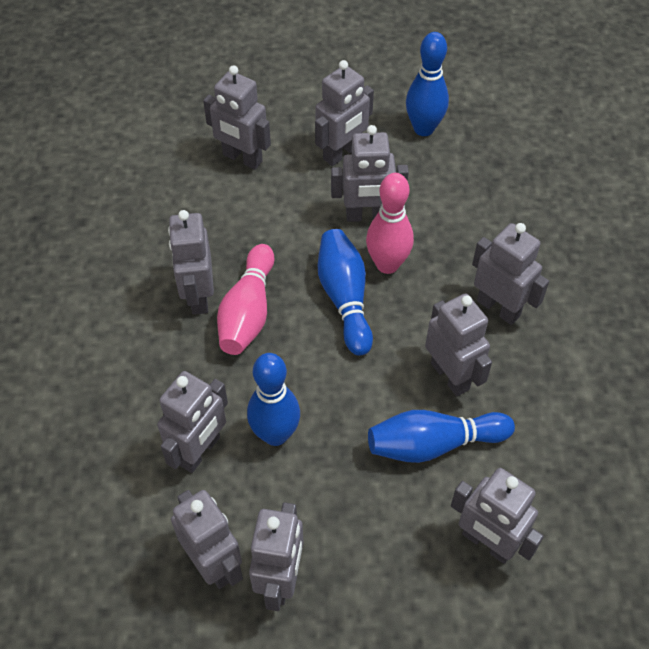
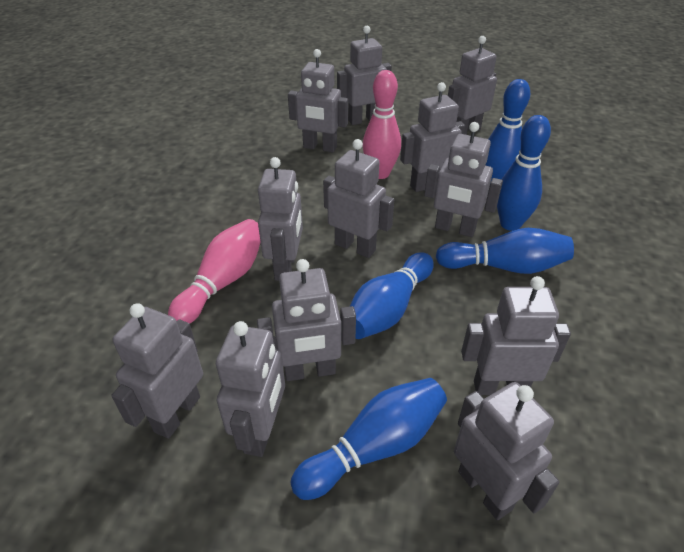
blue bowling pin: 4 -> 5
grey robot: 10 -> 12

